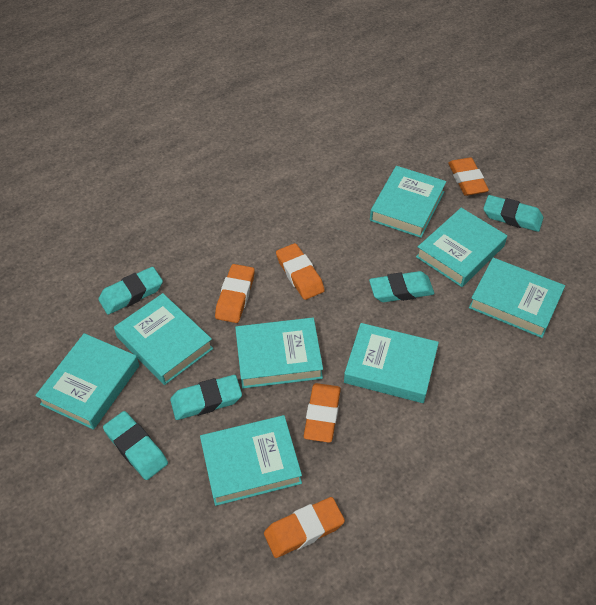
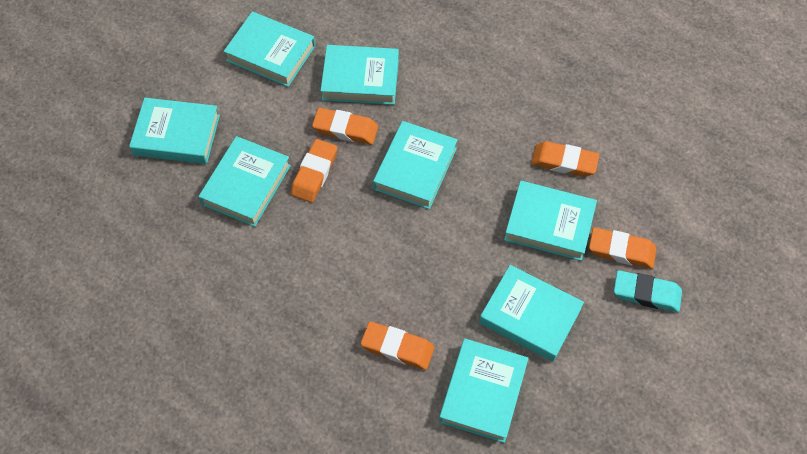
turquoise eraser: 5 -> 1

